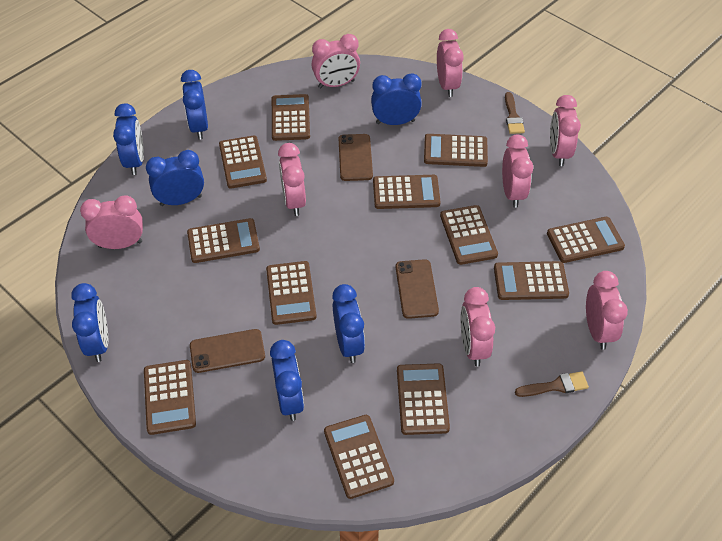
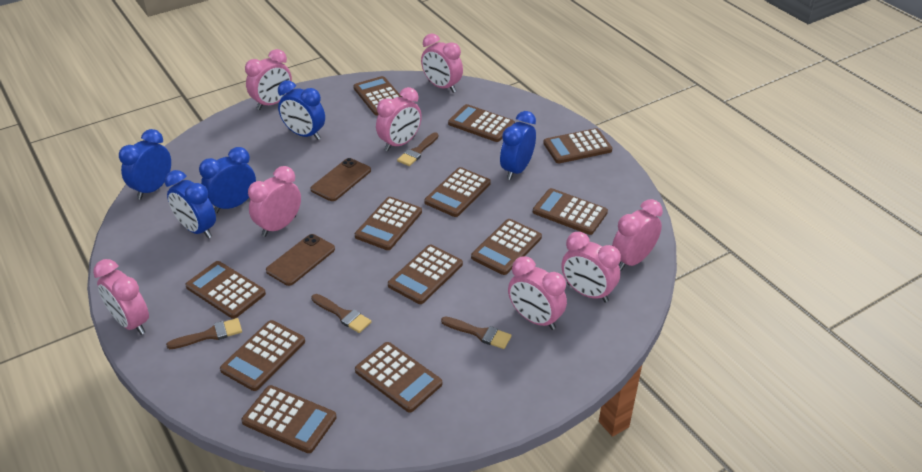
blue clock: 7 -> 5
brown brush: 2 -> 4
brown phone: 3 -> 2

